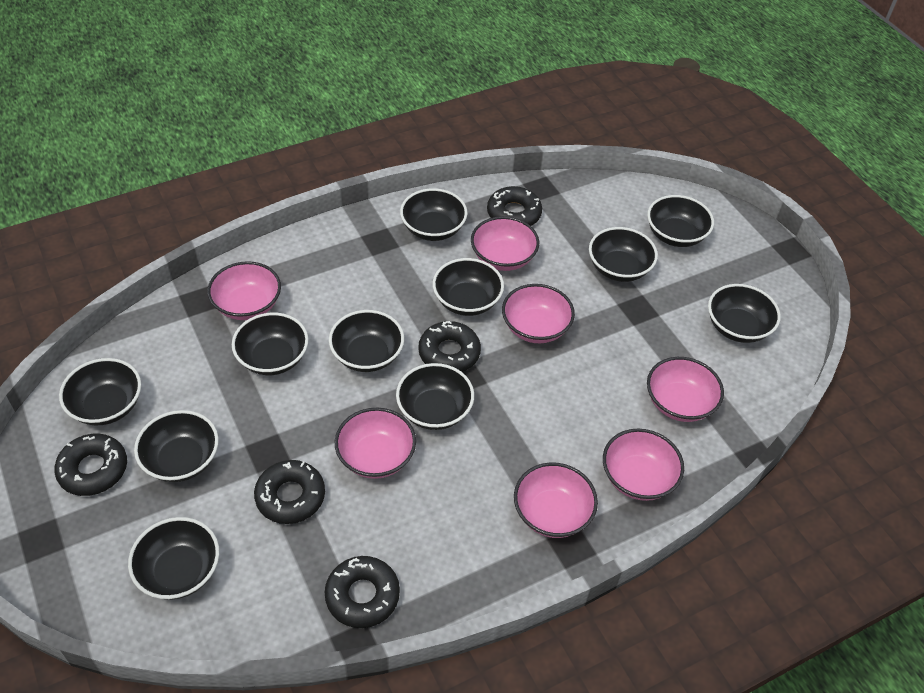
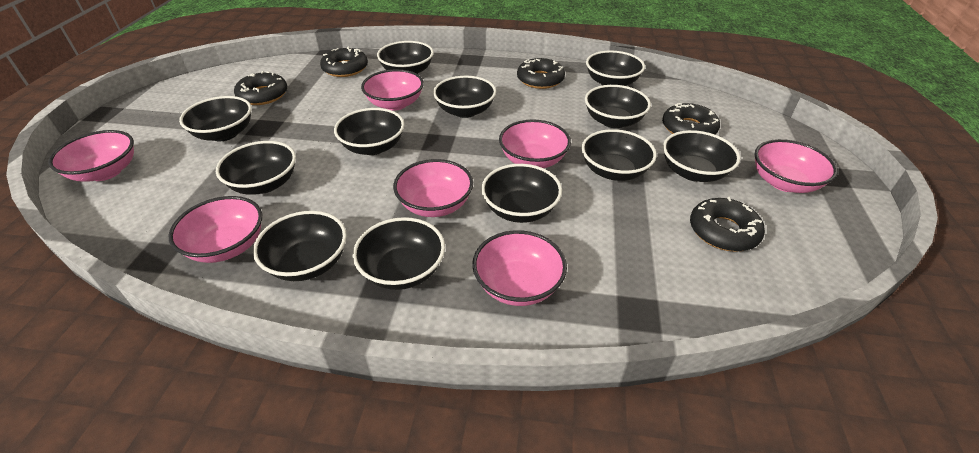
black bowl: 11 -> 12

